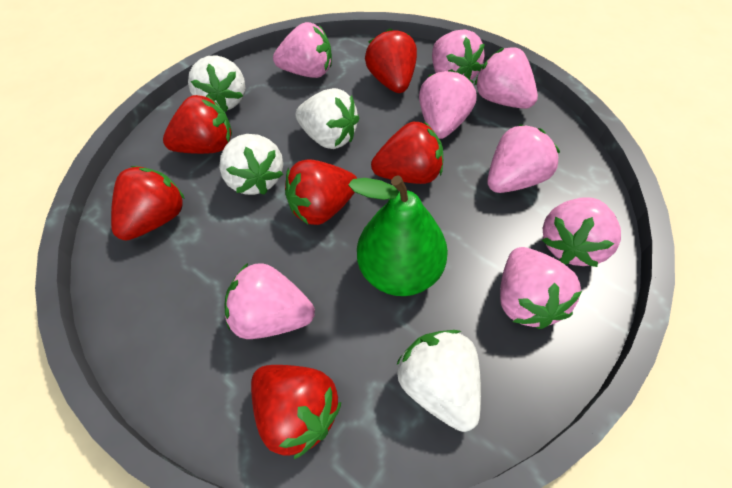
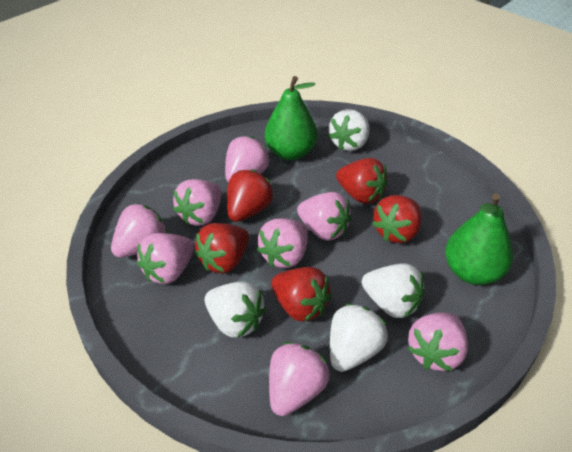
green pear: 1 -> 2
red strawberry: 6 -> 5

